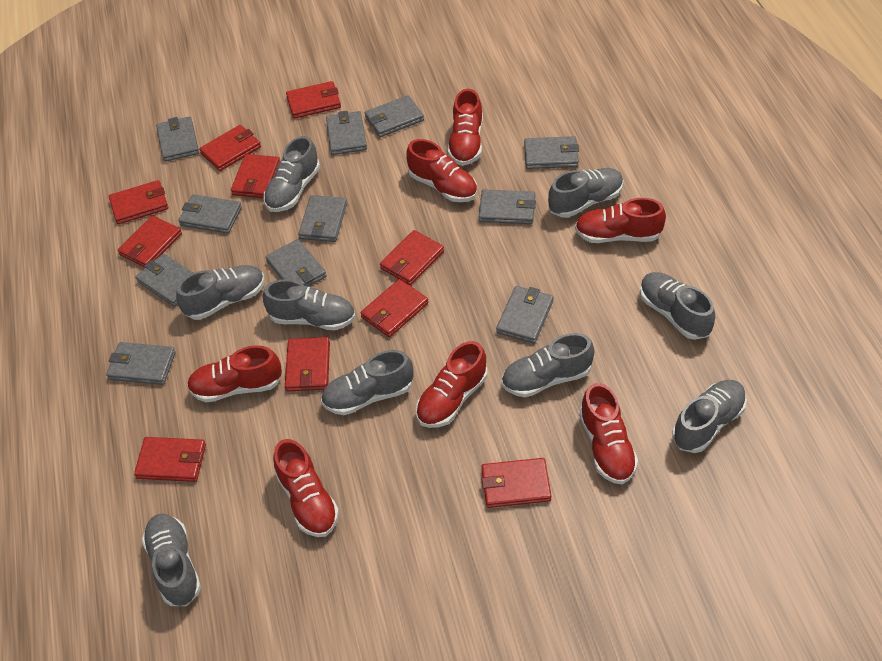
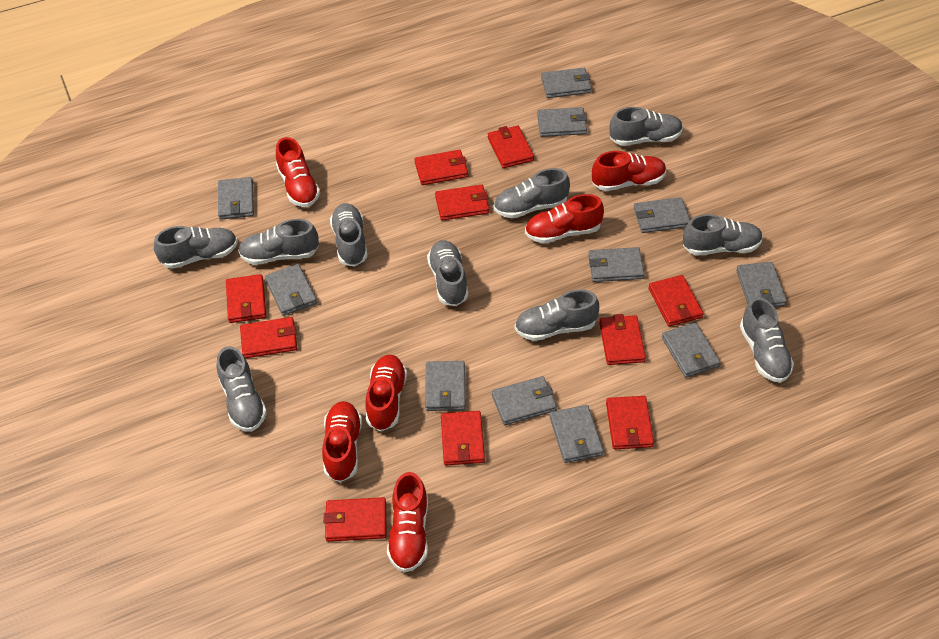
grey shoe: 9 -> 10
red shoe: 7 -> 6

